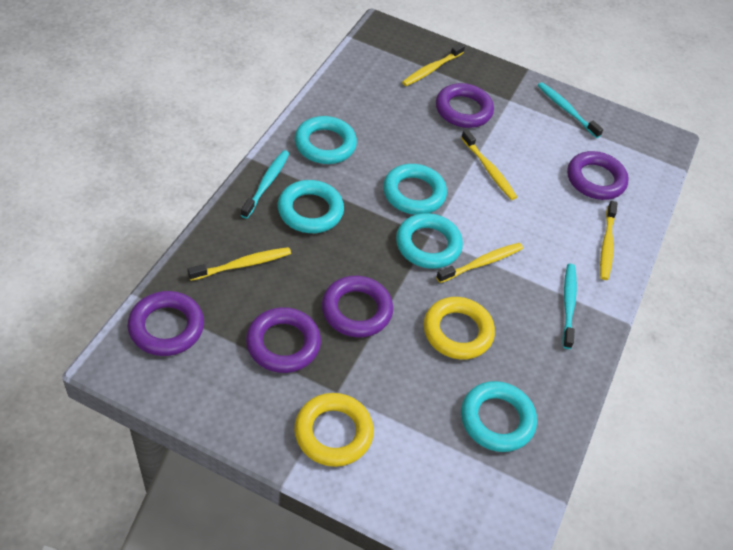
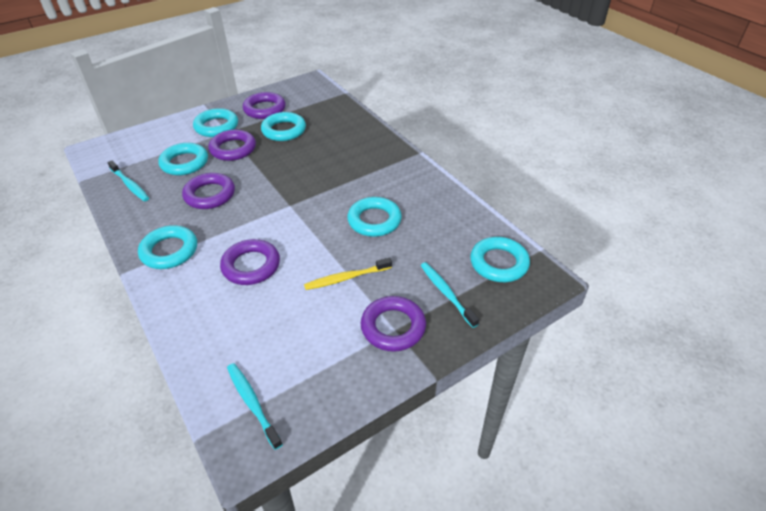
turquoise ring: 5 -> 6
yellow ring: 2 -> 0
yellow toothbrush: 5 -> 1

